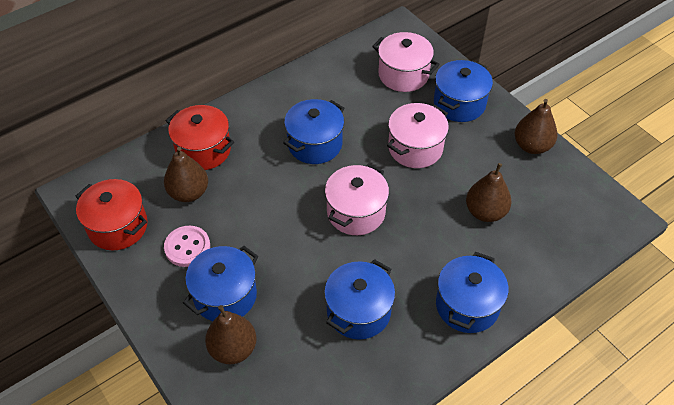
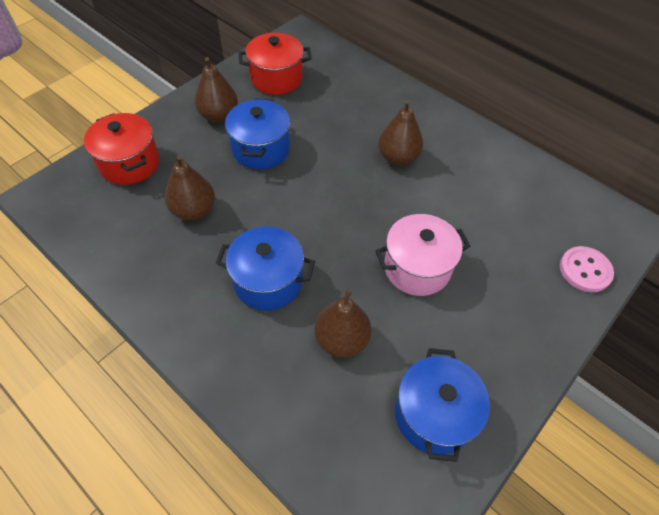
blue pot: 5 -> 3
pink pot: 3 -> 1

